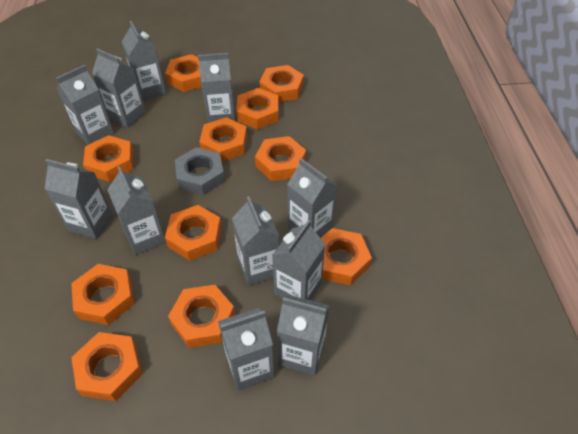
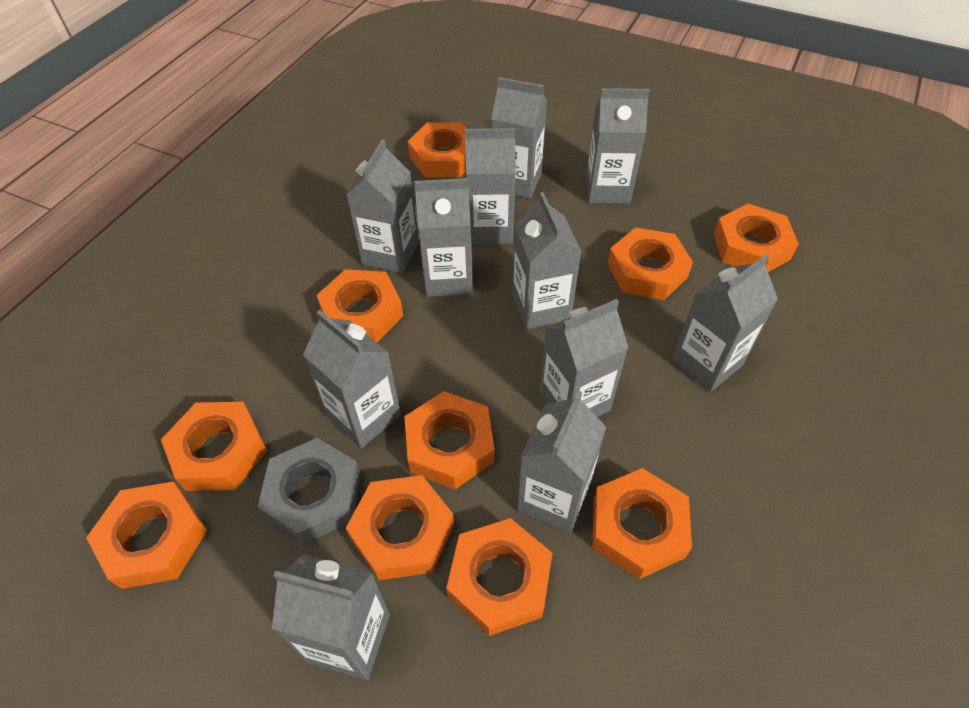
orange nut: 11 -> 10

